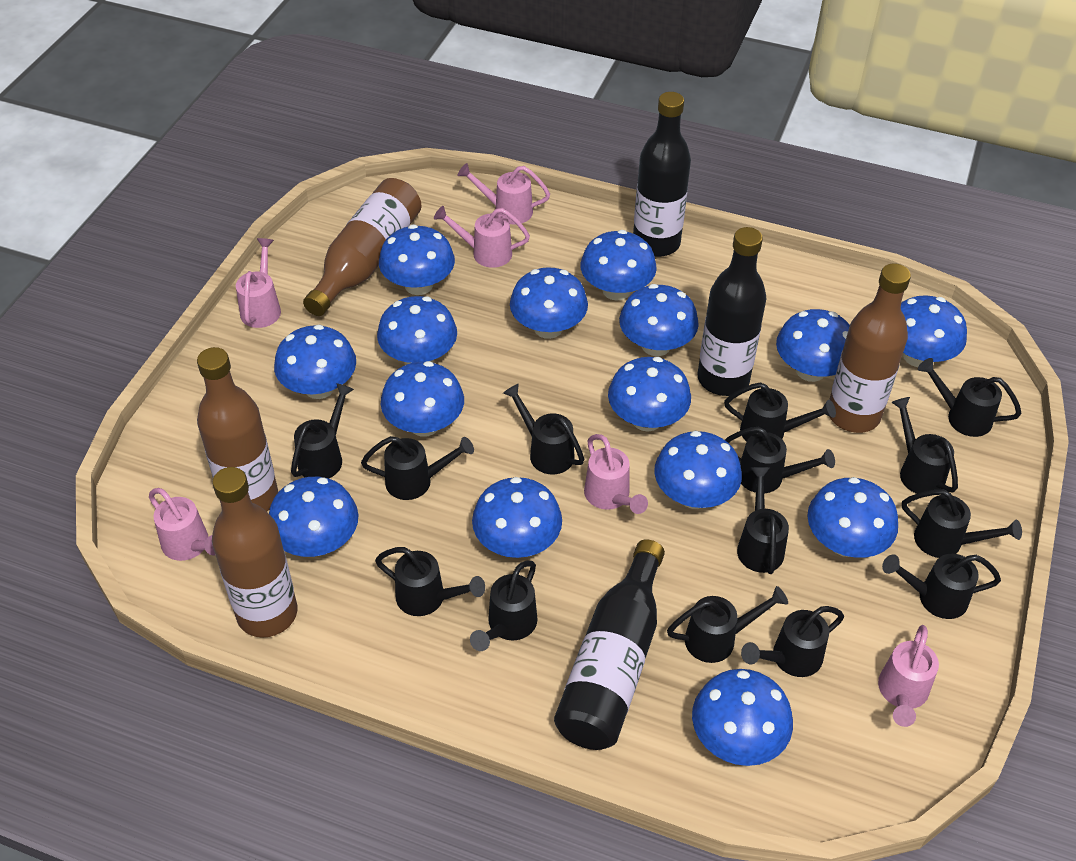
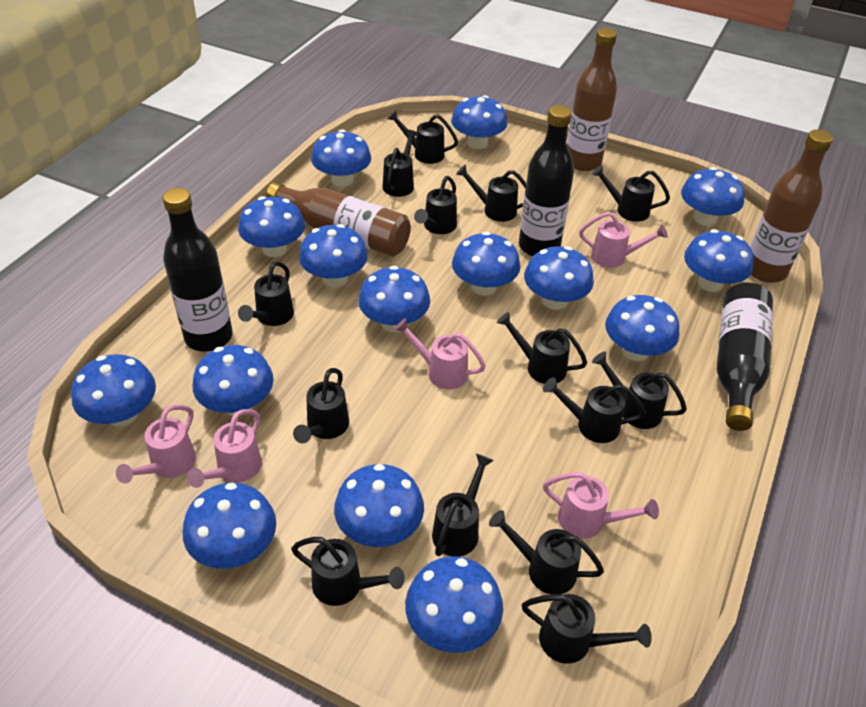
brown bottle: 4 -> 3
pink watering can: 6 -> 5

